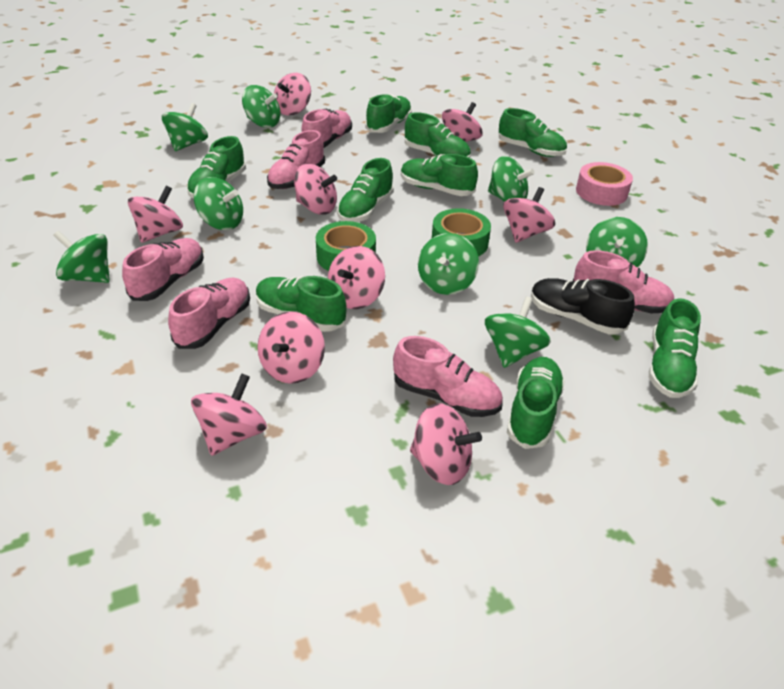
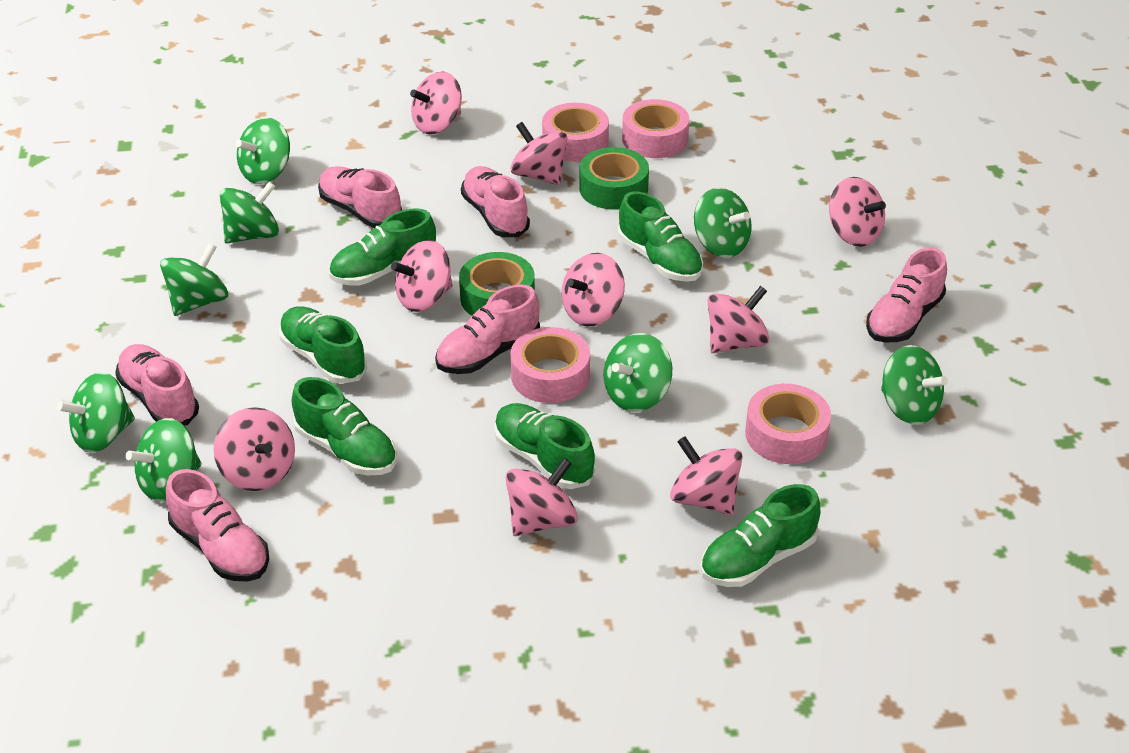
black shoe: 1 -> 0
green shoe: 9 -> 6
pink tape: 1 -> 4

